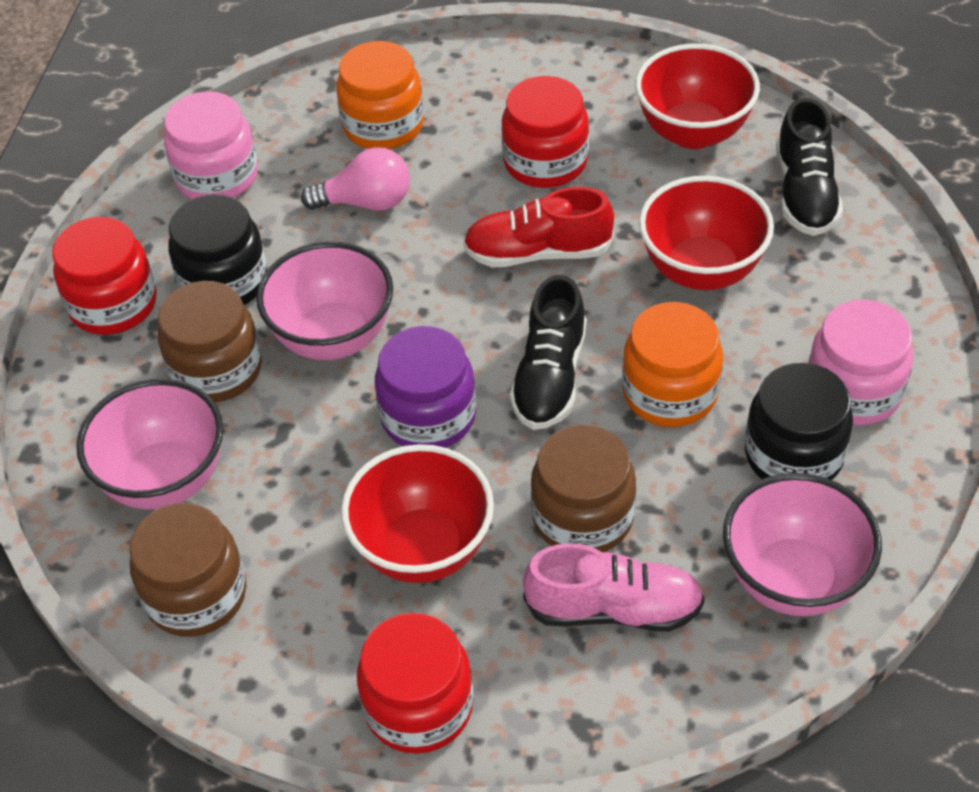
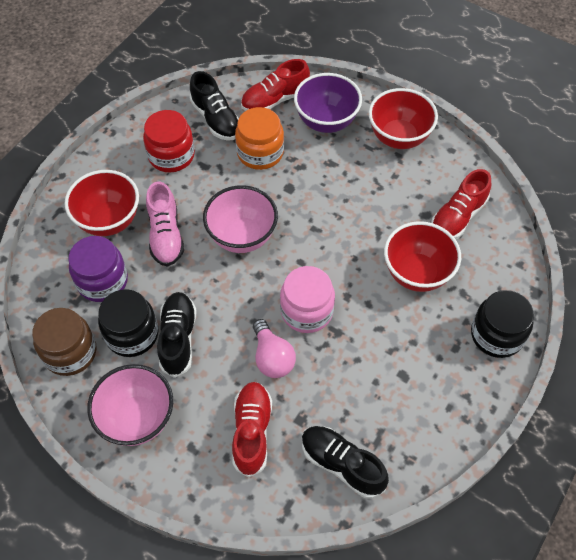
black shoe: 2 -> 3
brown jar: 3 -> 1
orange jar: 2 -> 1
pink bowl: 3 -> 2
pink jar: 2 -> 1
purple bowl: 0 -> 1
red jar: 3 -> 1
red shoe: 1 -> 3

